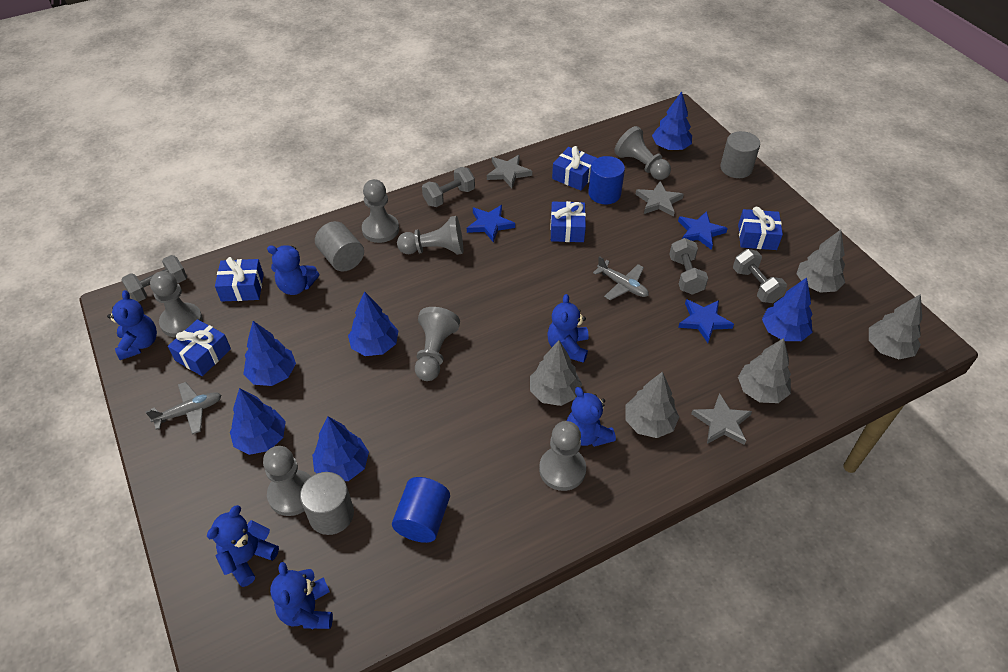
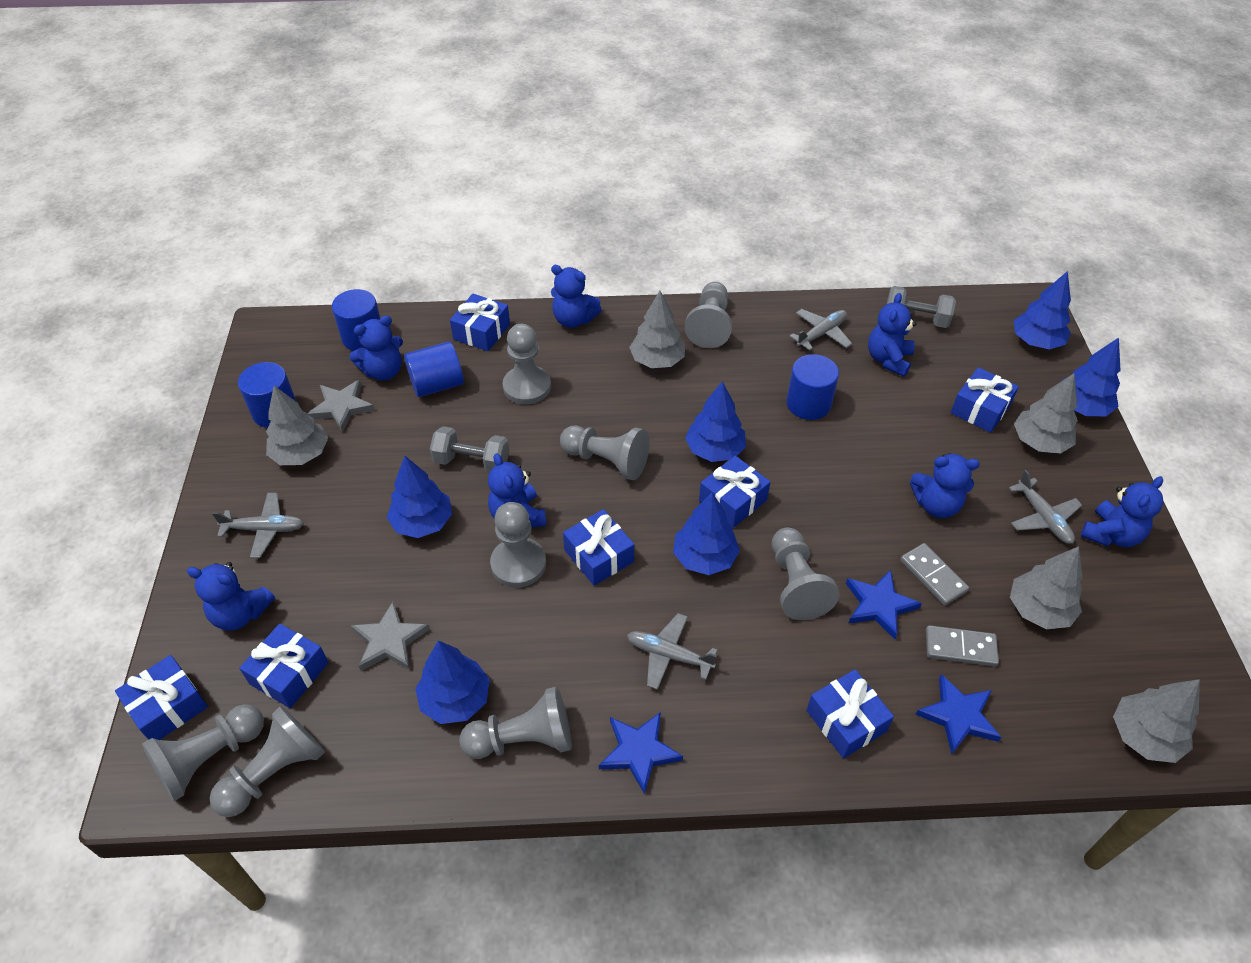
blue cylinder: 2 -> 4
blue gift: 5 -> 7
blue teddy bear: 6 -> 7
grey cylinder: 3 -> 0
grey domino: 0 -> 2
grey dumbbell: 4 -> 2
grey pawn: 7 -> 8
grey plane: 2 -> 4
grey star: 3 -> 2

